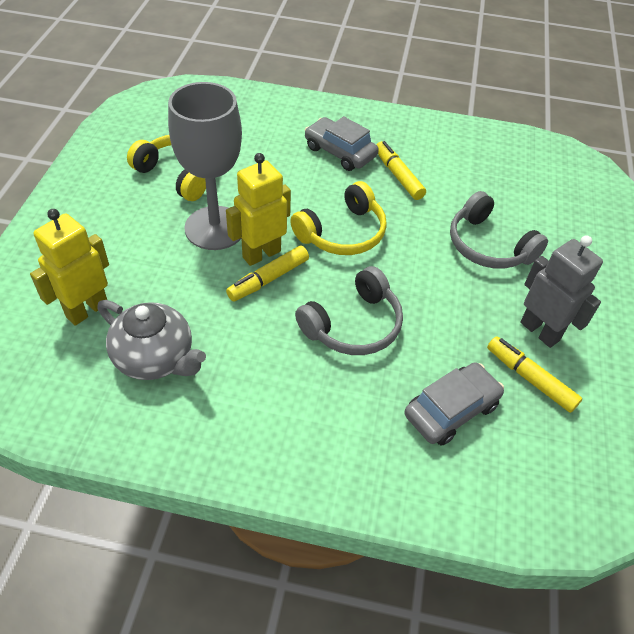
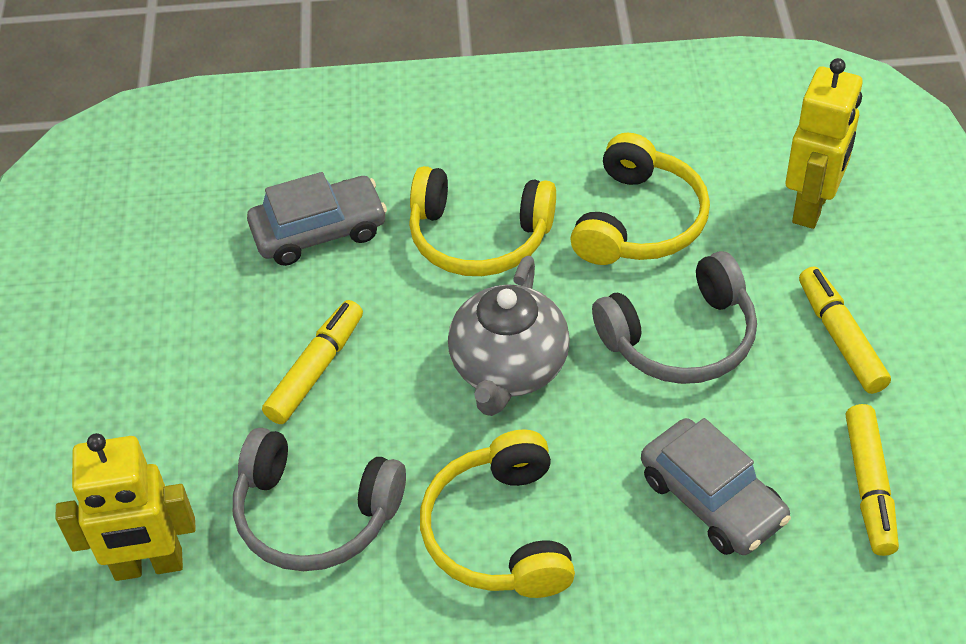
grey goblet: 1 -> 0
grey robot: 1 -> 0
yellow headphones: 2 -> 3

